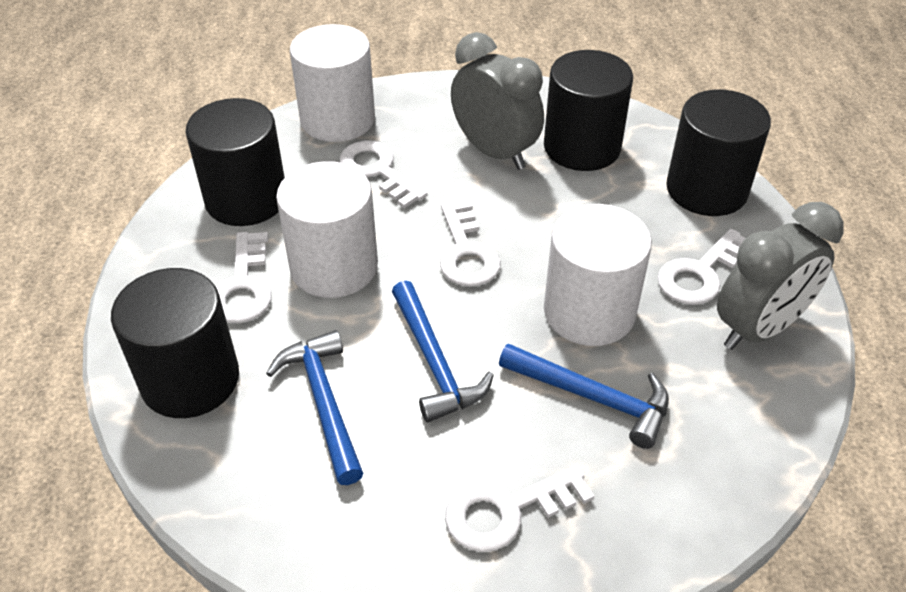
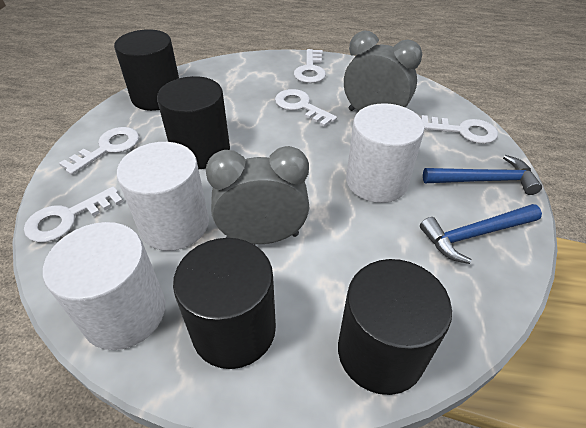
blue hammer: 3 -> 2

